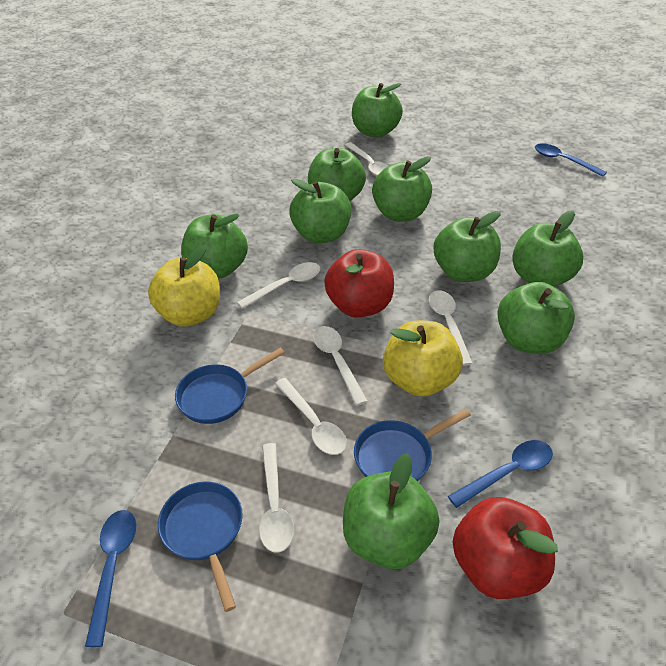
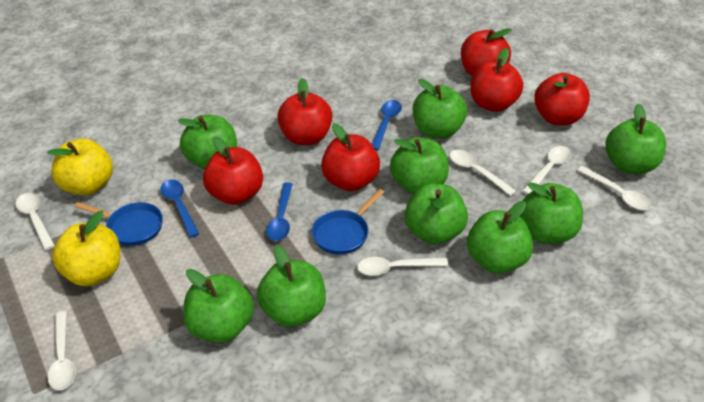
blue pan: 3 -> 2
red apple: 2 -> 6

